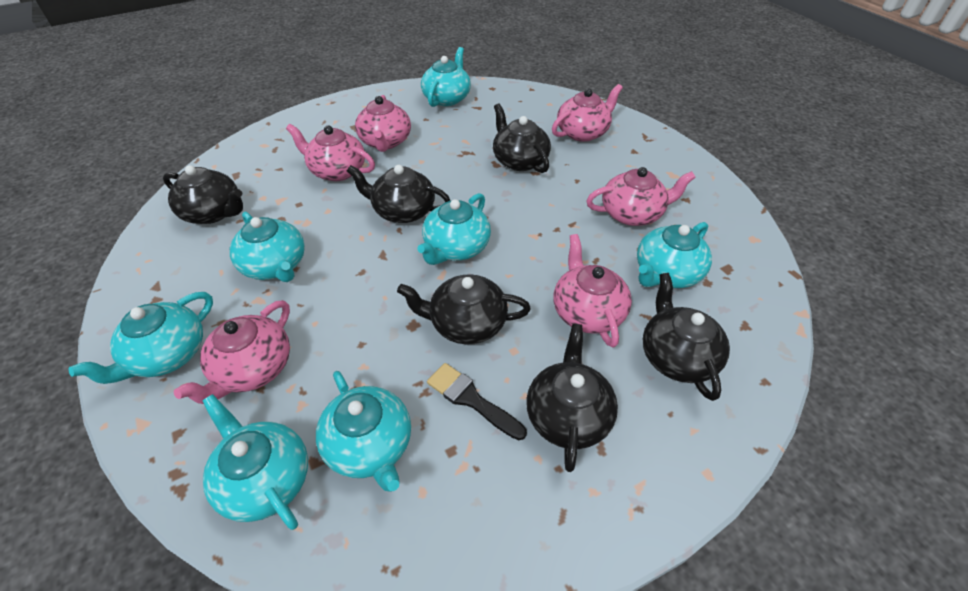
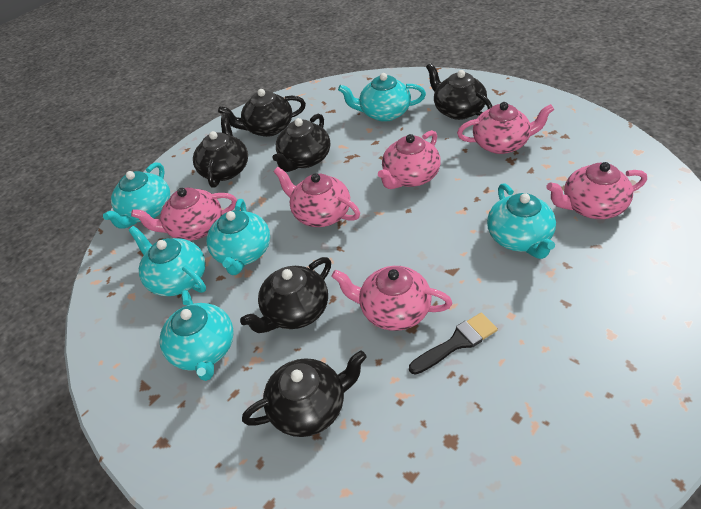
turquoise teapot: 7 -> 6

